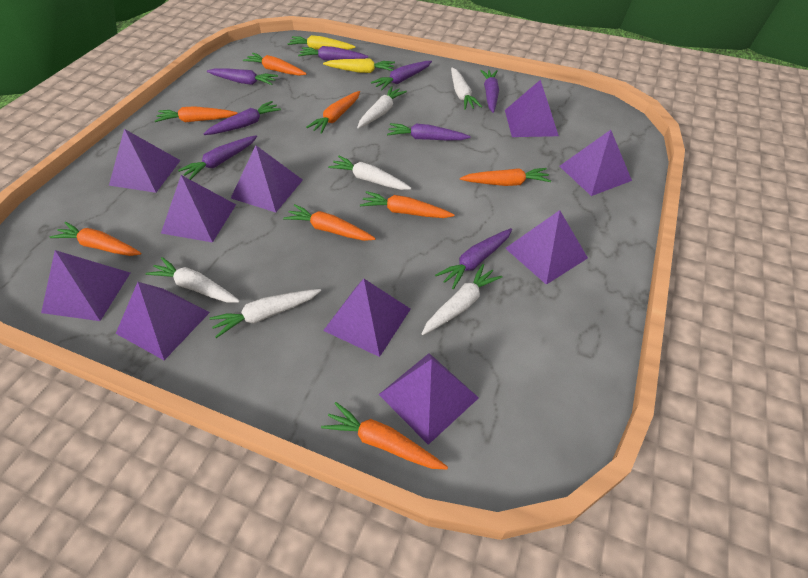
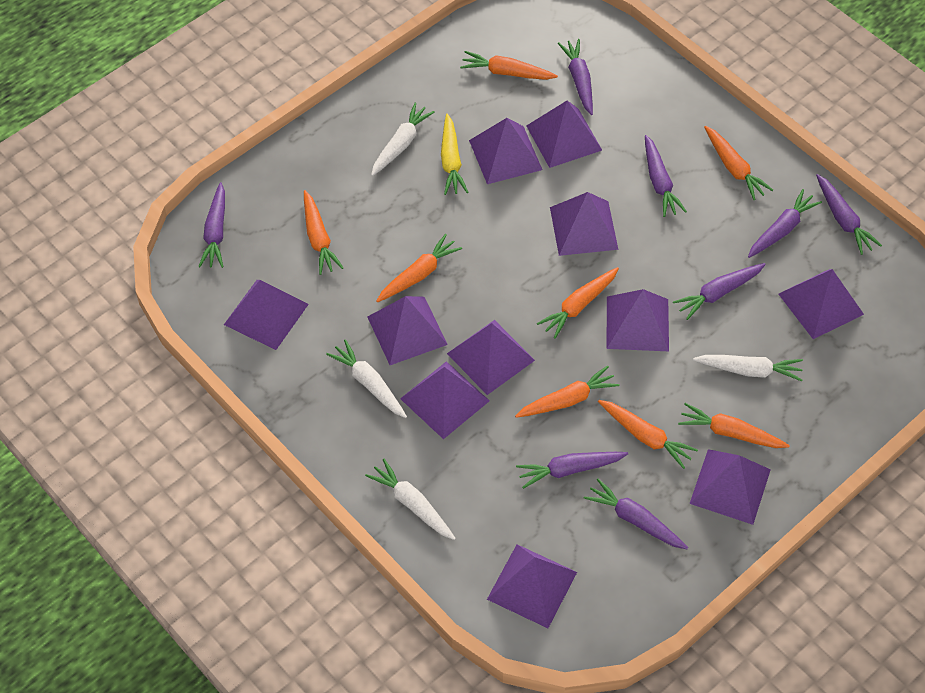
purple pyramid: 10 -> 11
white carrot: 6 -> 4
yellow carrot: 2 -> 1

